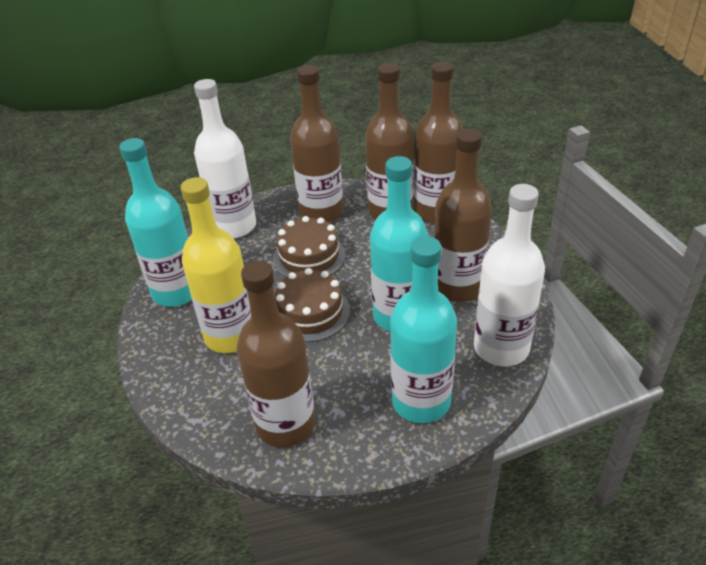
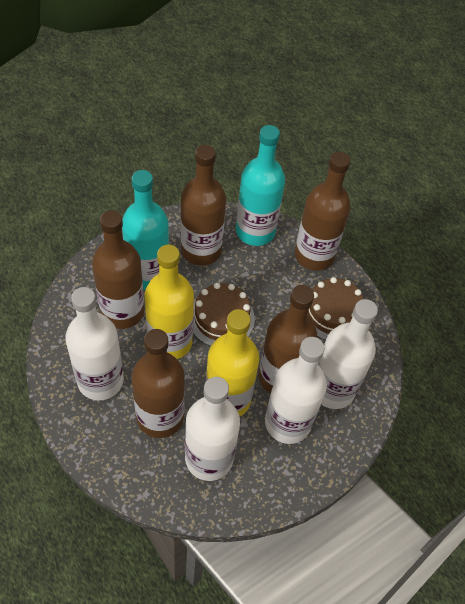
turquoise bottle: 3 -> 2
white bottle: 2 -> 4
yellow bottle: 1 -> 2

